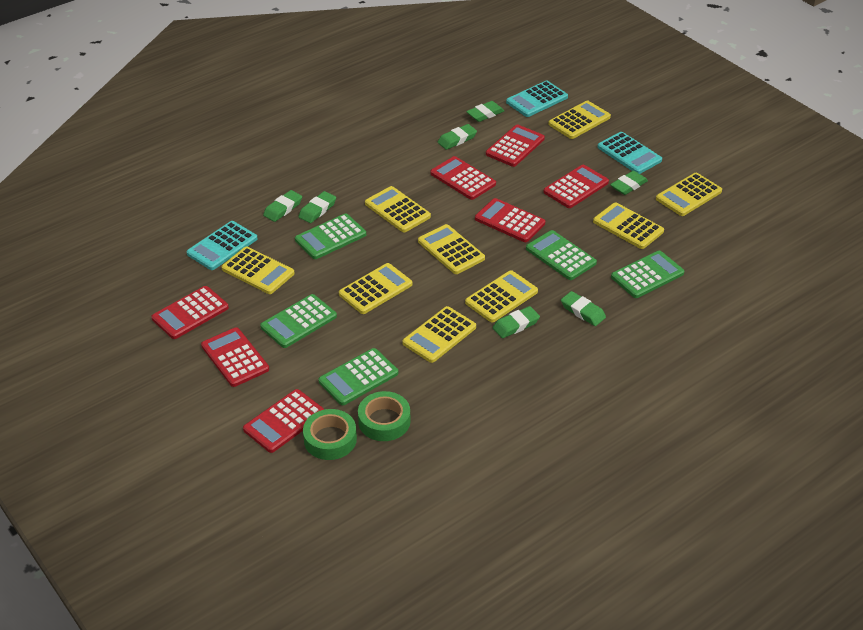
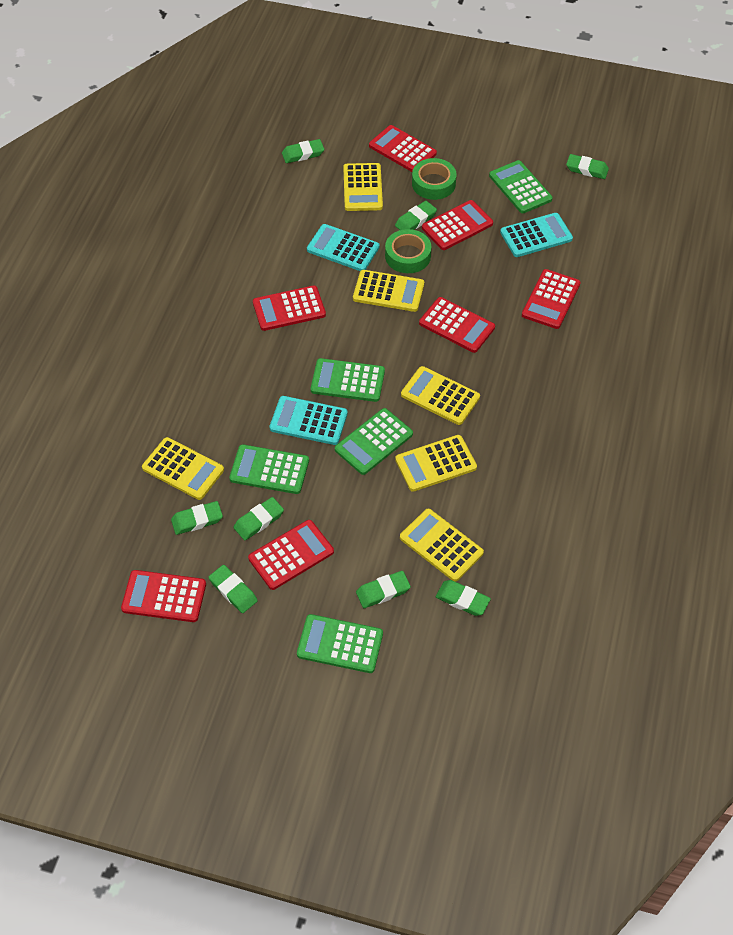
green eraser: 7 -> 8
yellow calculator: 9 -> 6

